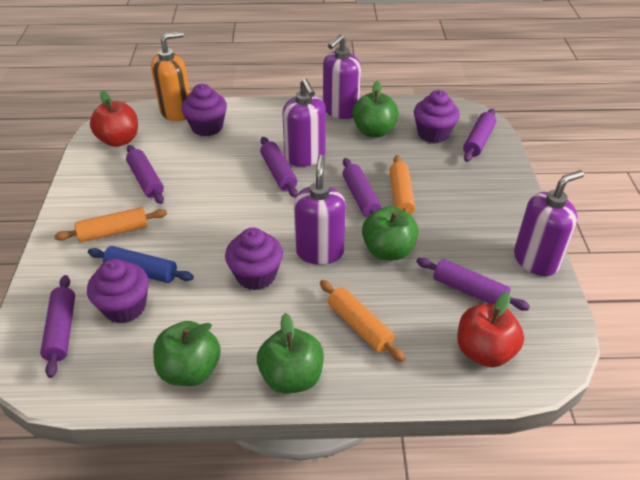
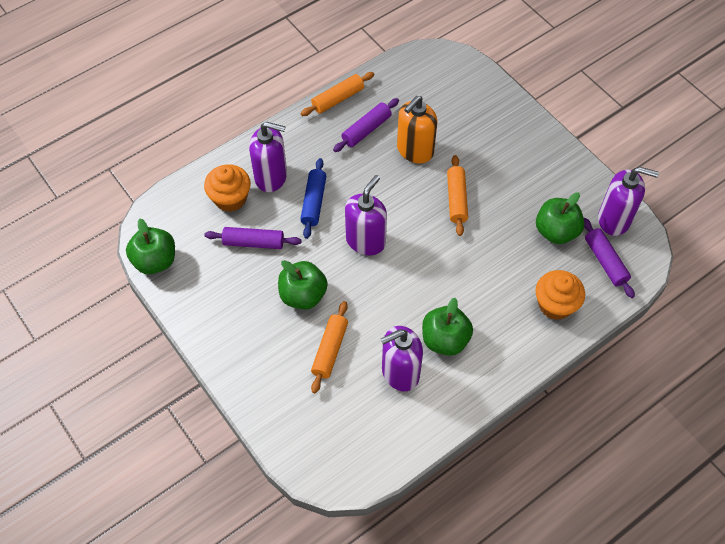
orange cupcake: 0 -> 2
purple cupcake: 4 -> 0
purple rolling pin: 6 -> 3
red apple: 2 -> 0

